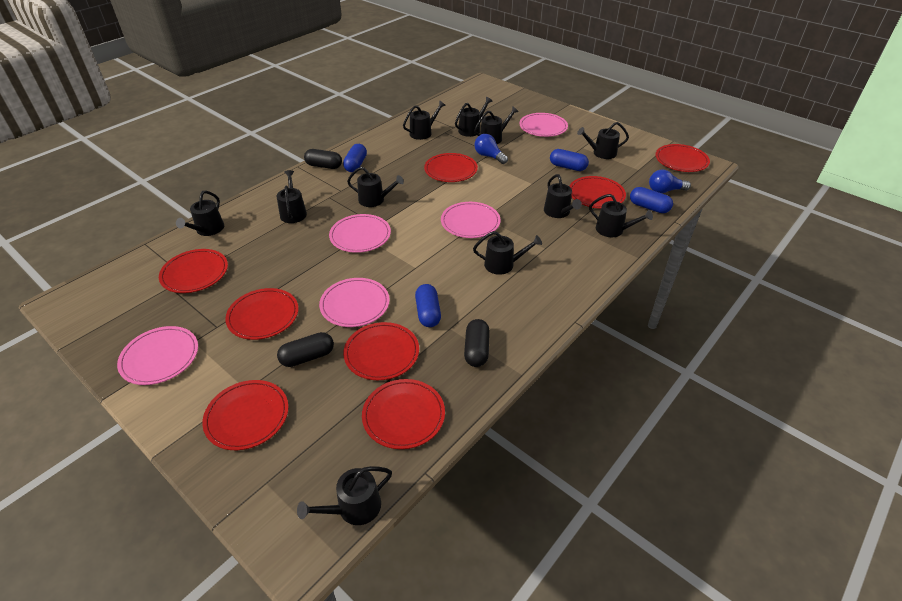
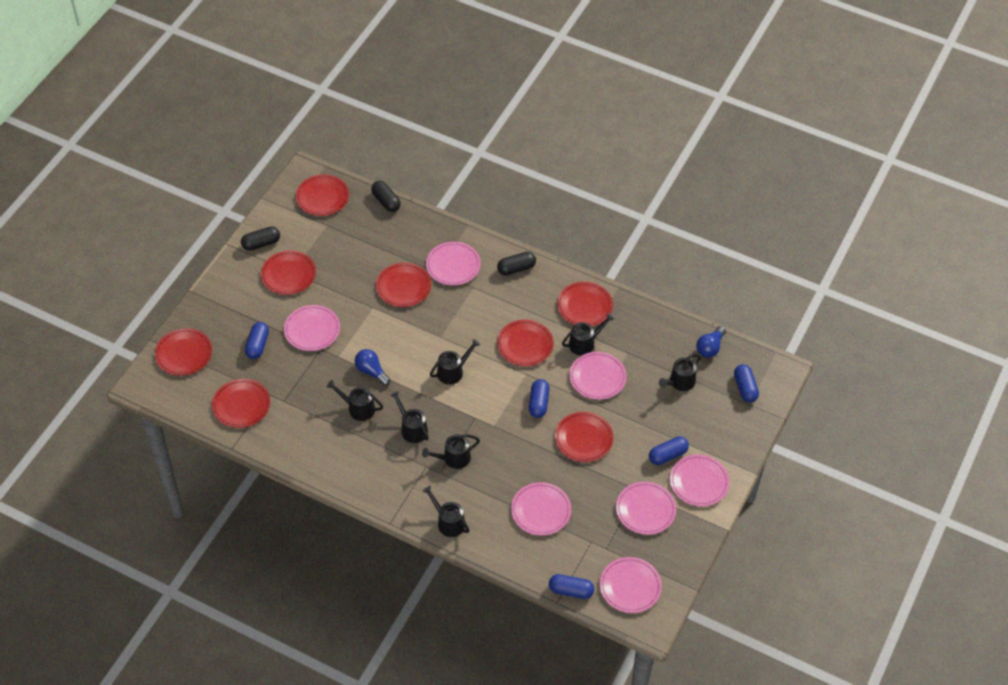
black watering can: 11 -> 7
blue capsule: 4 -> 5
pink plate: 5 -> 7

